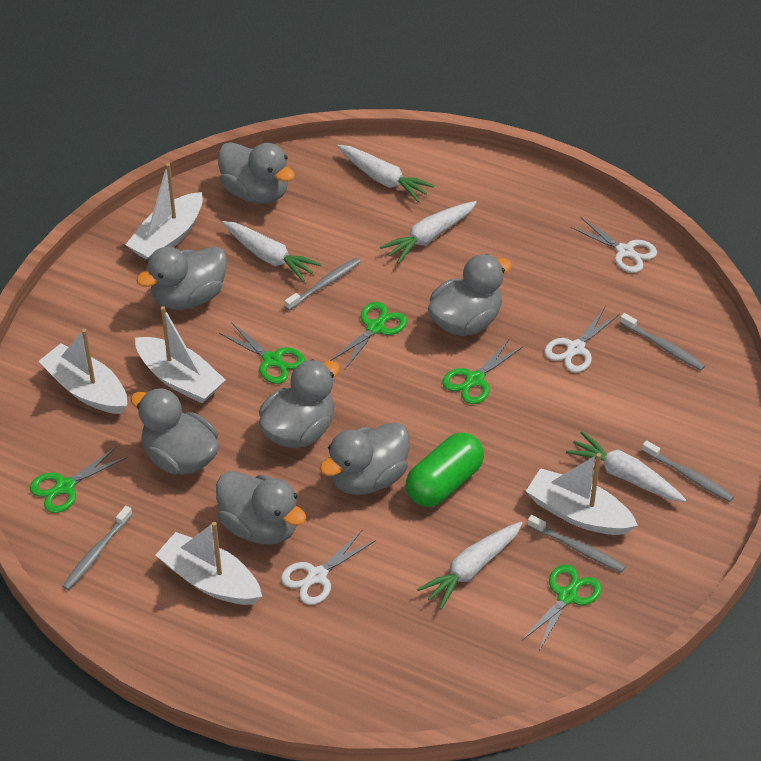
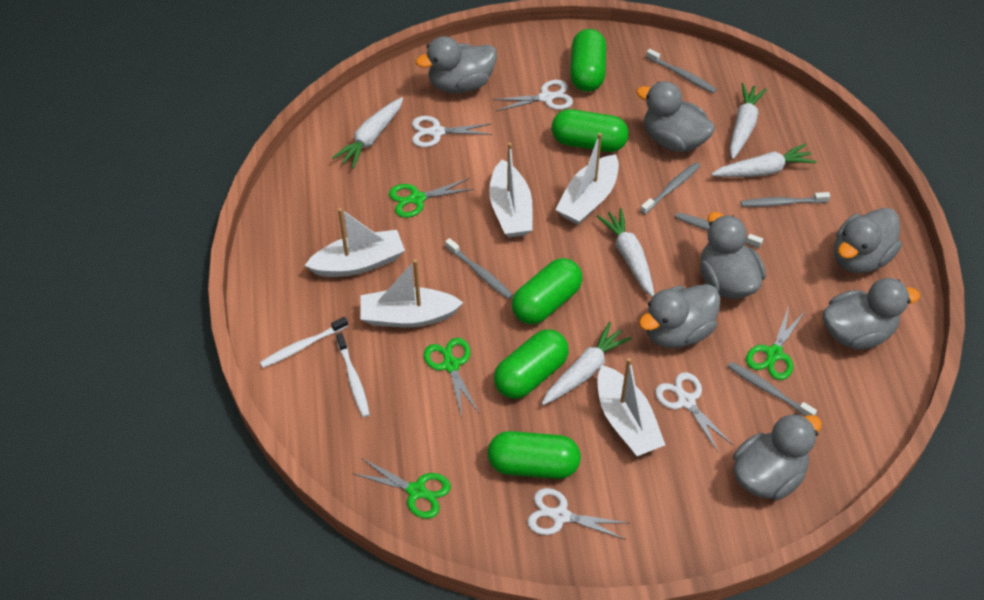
green capsule: 1 -> 5
green scissors: 5 -> 4
grey toothbrush: 5 -> 6
white scissors: 3 -> 4
white toothbrush: 0 -> 2

